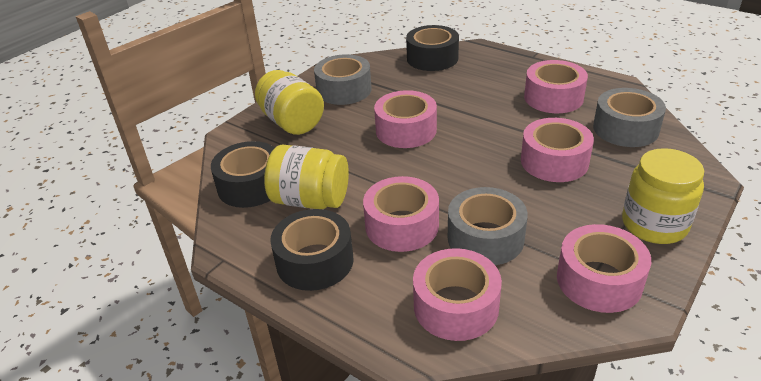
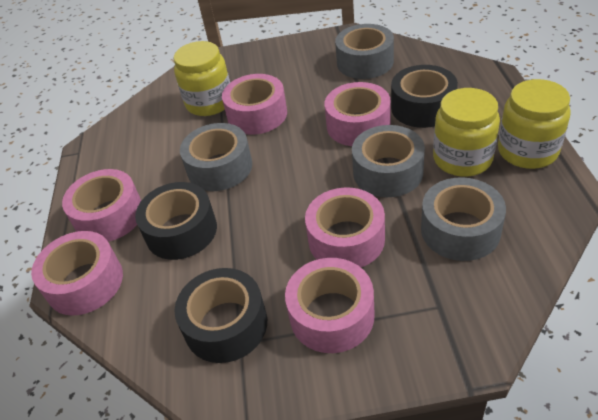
grey tape: 3 -> 4

